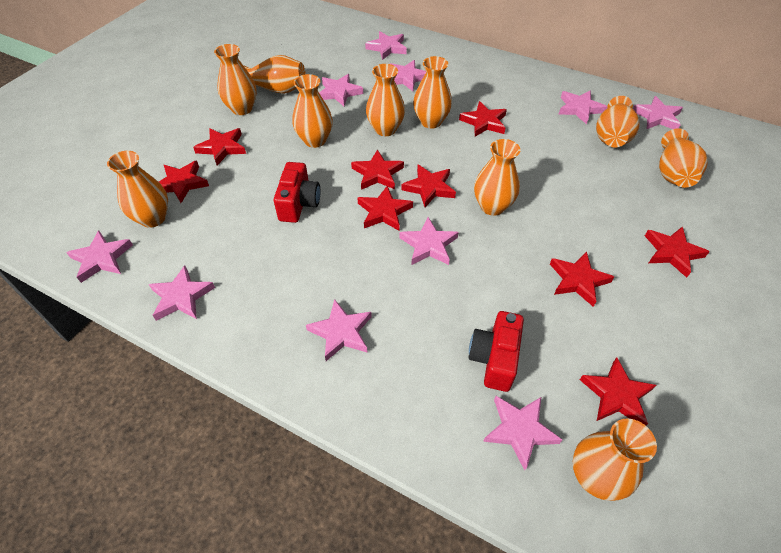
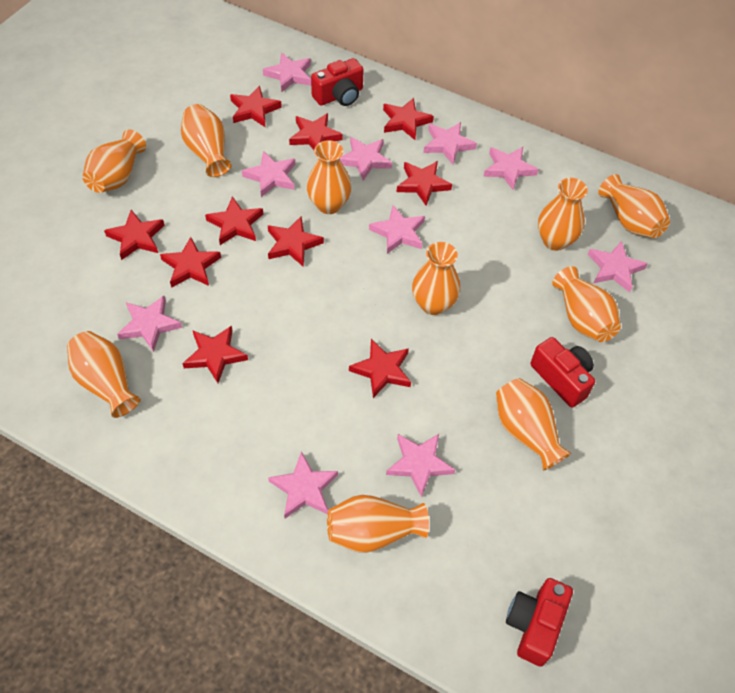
red camera: 2 -> 3
red star: 9 -> 10

